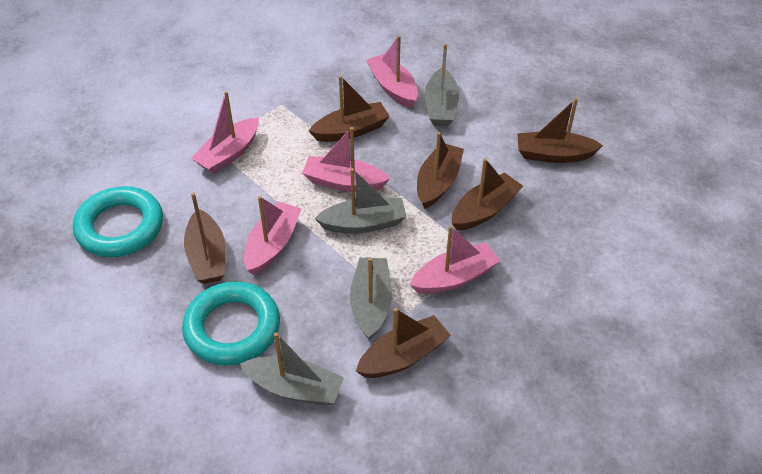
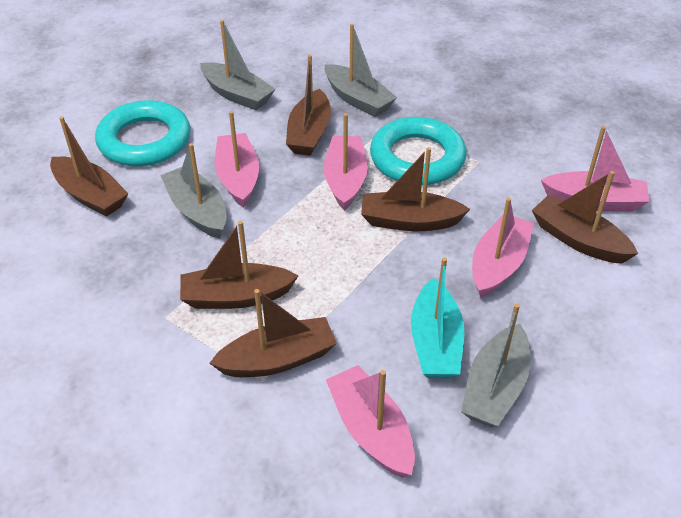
turquoise boat: 0 -> 1

